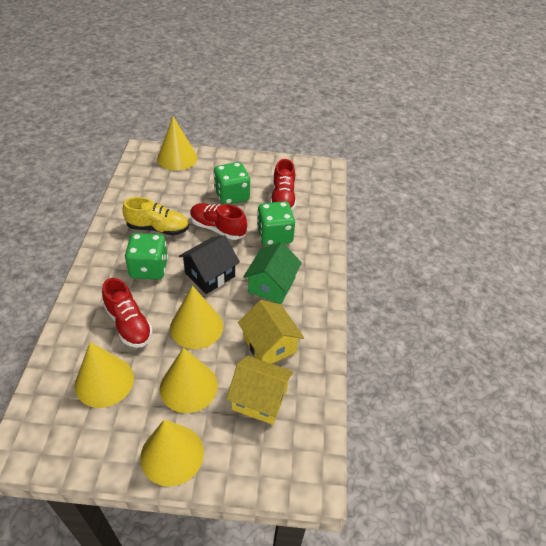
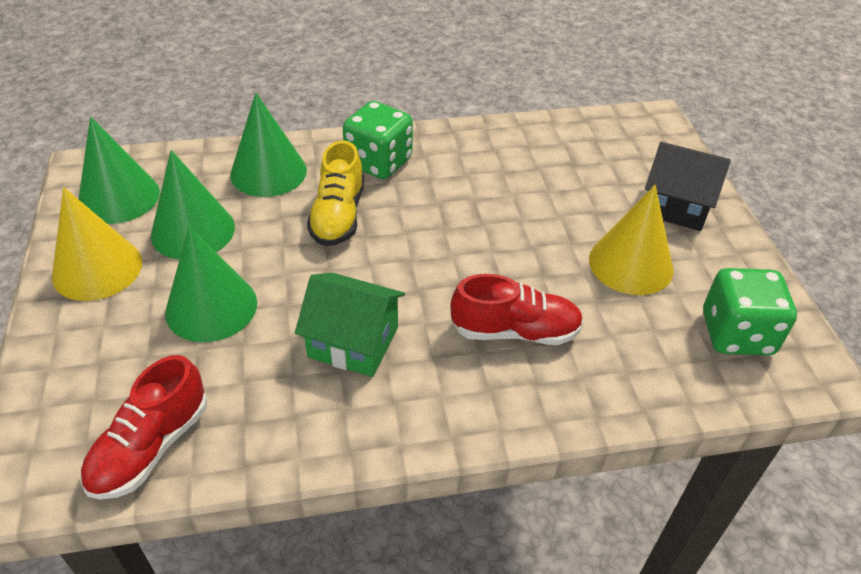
green cone: 0 -> 4
green dice: 3 -> 2
red shoe: 3 -> 2
yellow cone: 5 -> 2
yellow house: 2 -> 0

